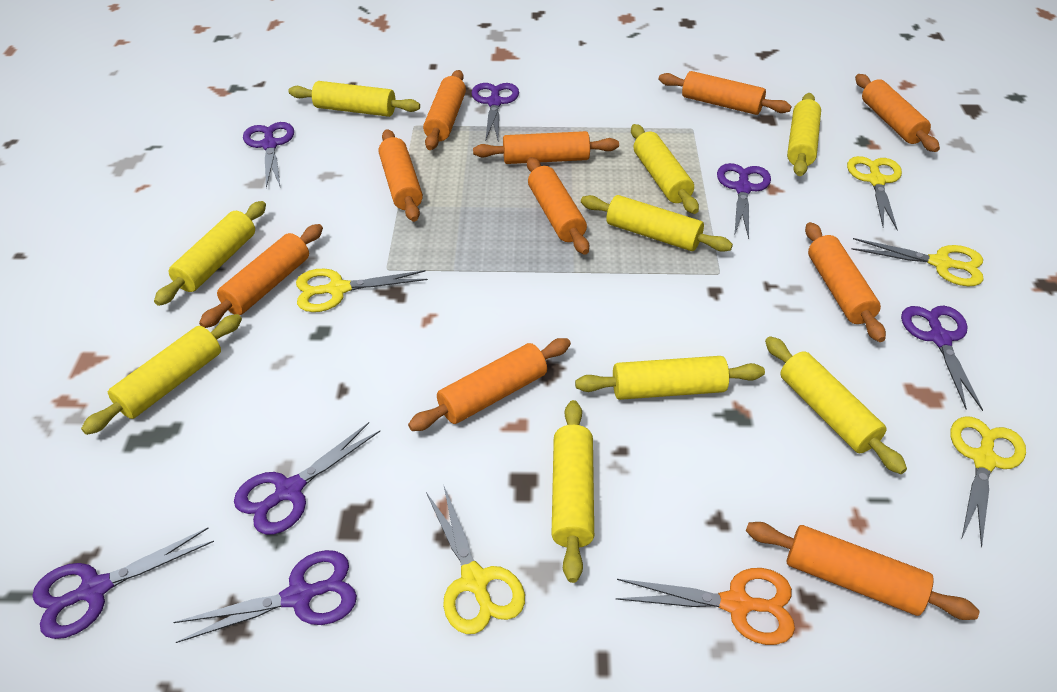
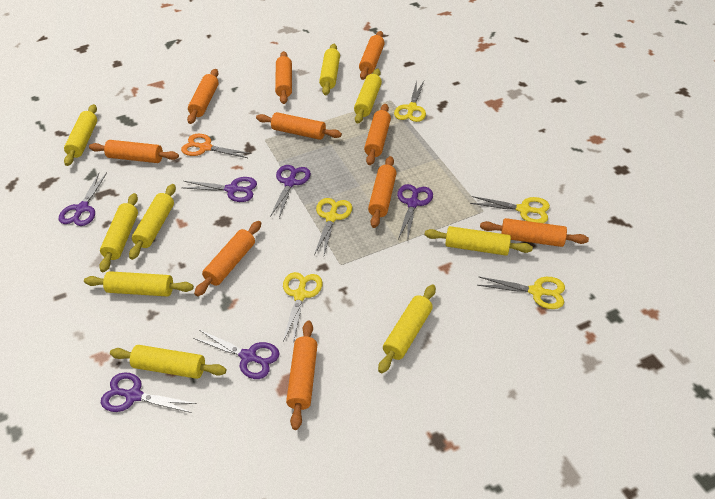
purple scissors: 7 -> 6

